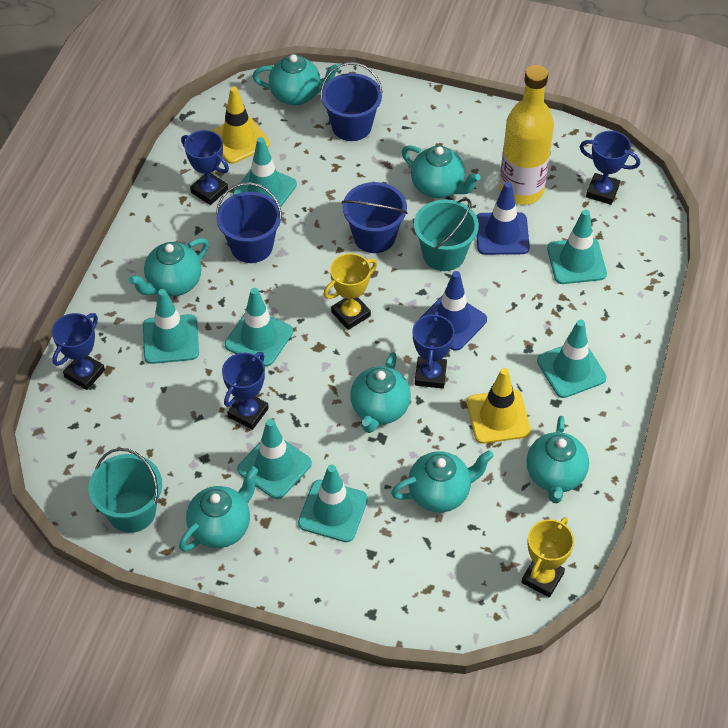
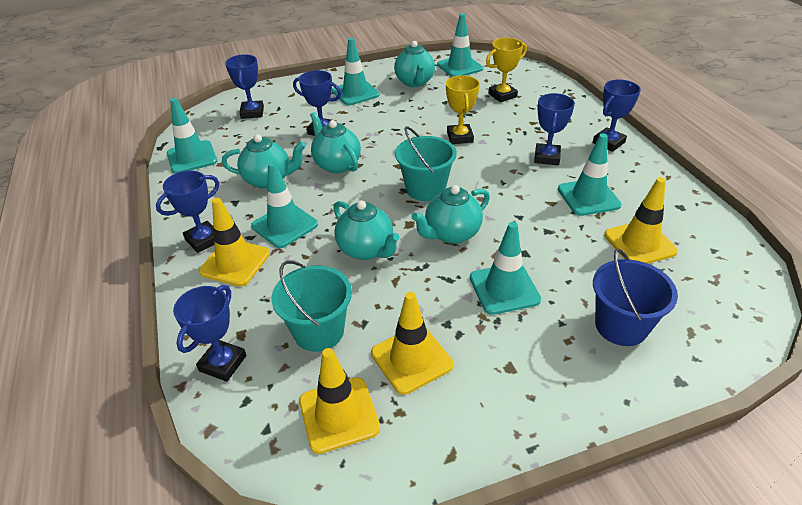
blue bucket: 3 -> 1
blue traffic cone: 2 -> 0
blue trophy: 5 -> 6
turquoise teapot: 7 -> 5
turquoise traffic cone: 7 -> 6
yellow bottle: 1 -> 0
yellow traffic cone: 2 -> 4

